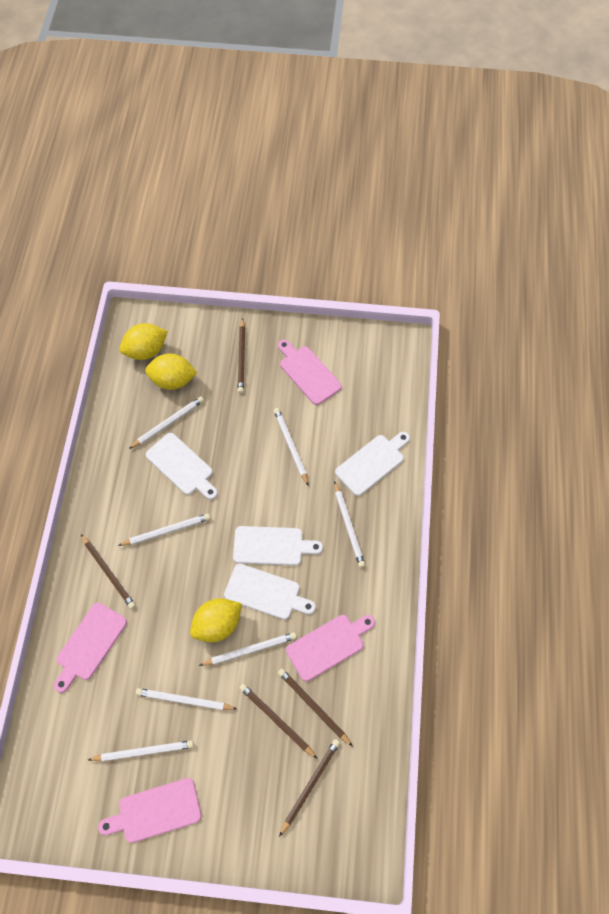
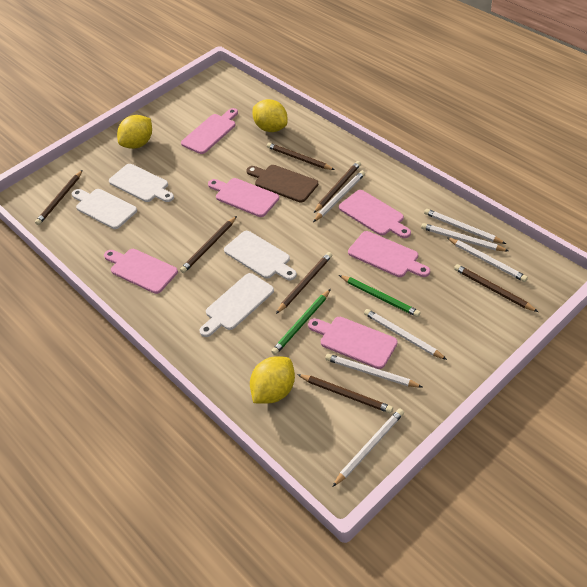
brown cutting board: 0 -> 1
brown pencil: 5 -> 7
green pencil: 0 -> 2
pink cutting board: 4 -> 6

